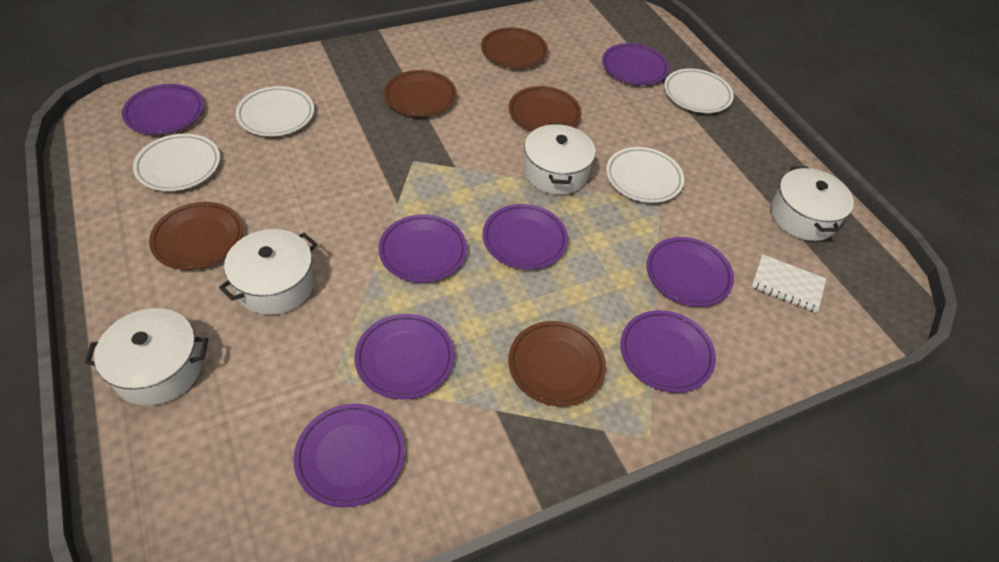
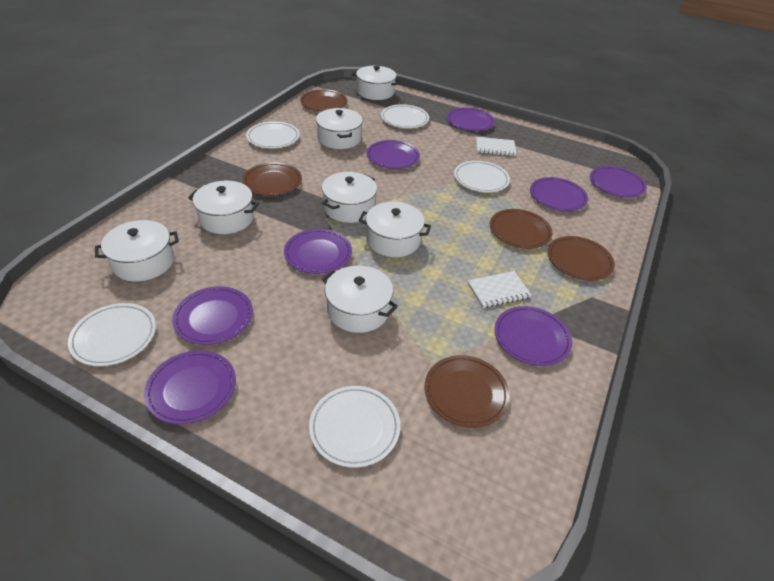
white notebook: 1 -> 2
white plate: 4 -> 5
white pot: 4 -> 7

